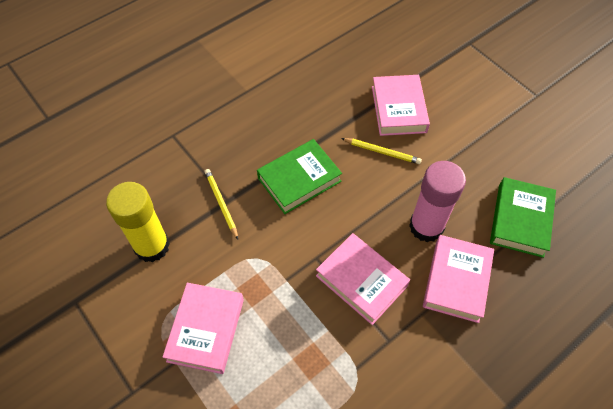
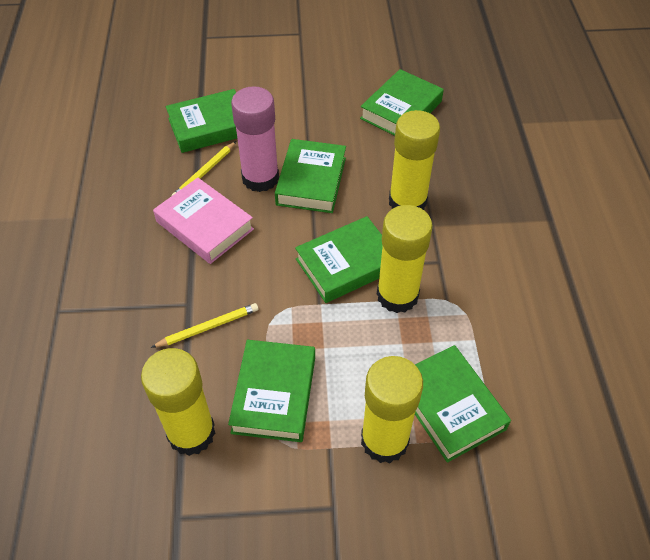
green book: 2 -> 6
pink book: 4 -> 1
yellow glue stick: 1 -> 4

